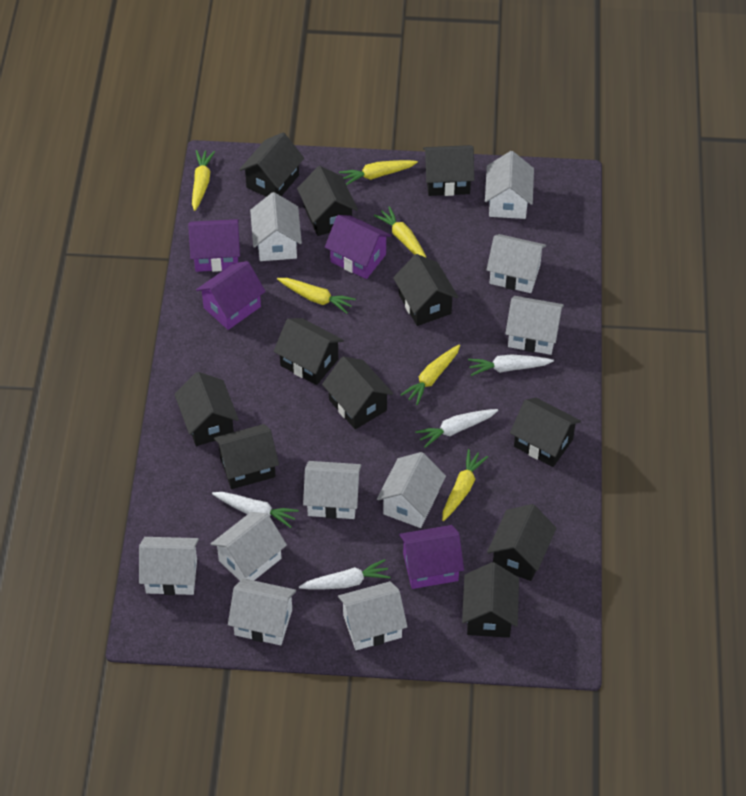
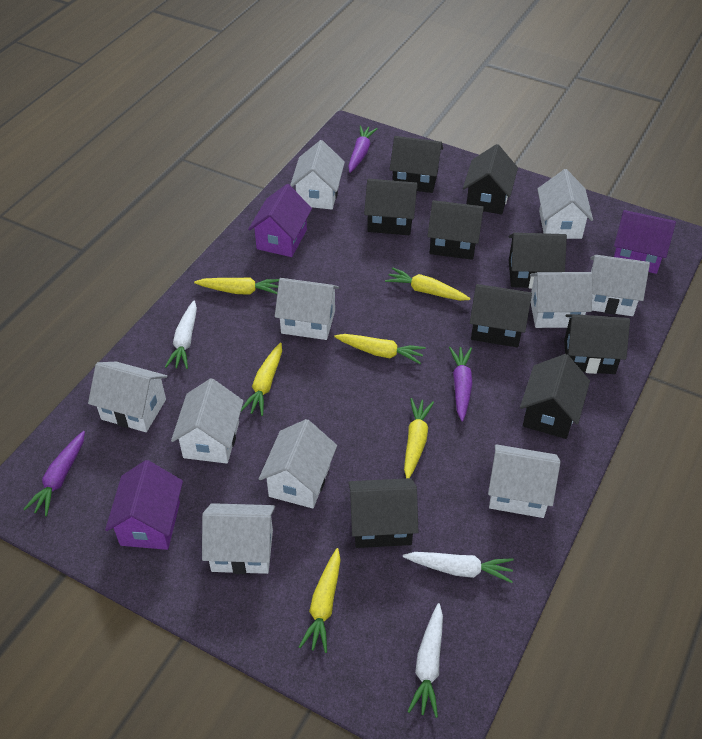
black house: 11 -> 9
purple carrot: 0 -> 3
purple house: 4 -> 3
white carrot: 4 -> 3

